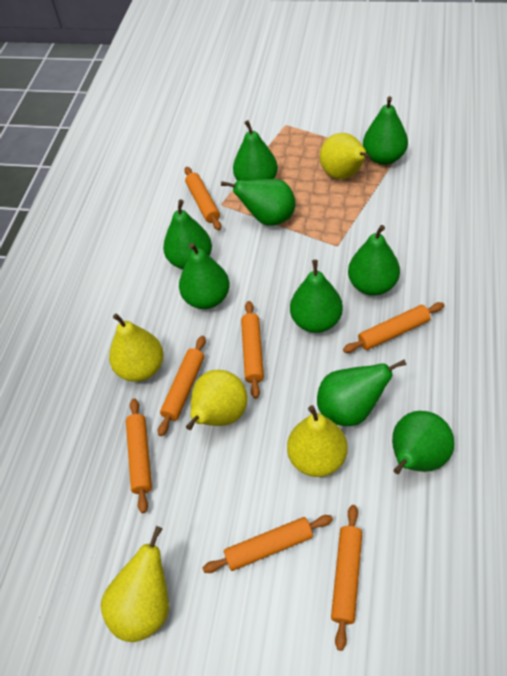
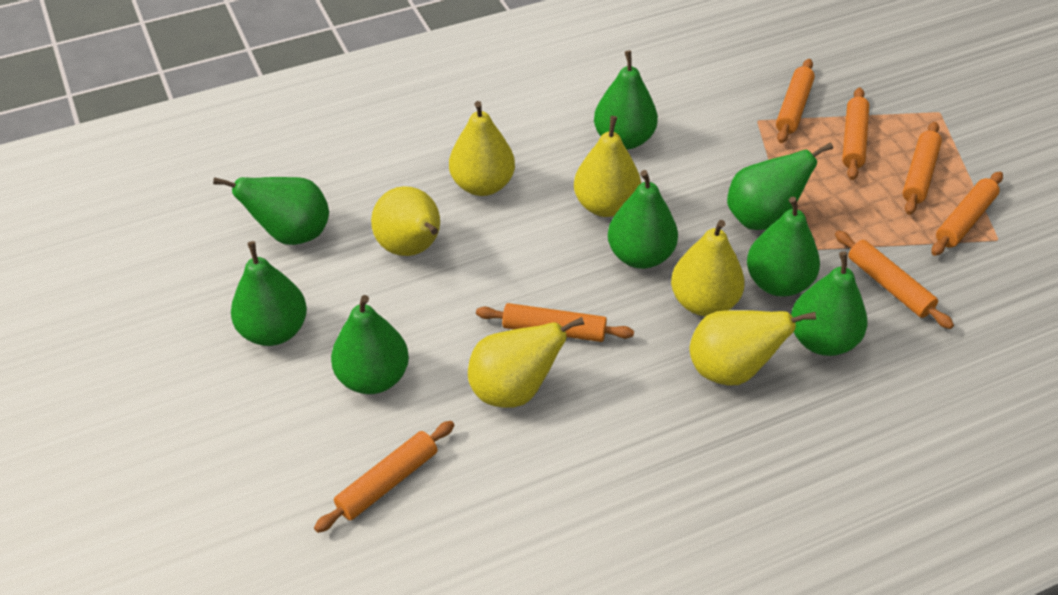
green pear: 9 -> 8
yellow pear: 5 -> 6

